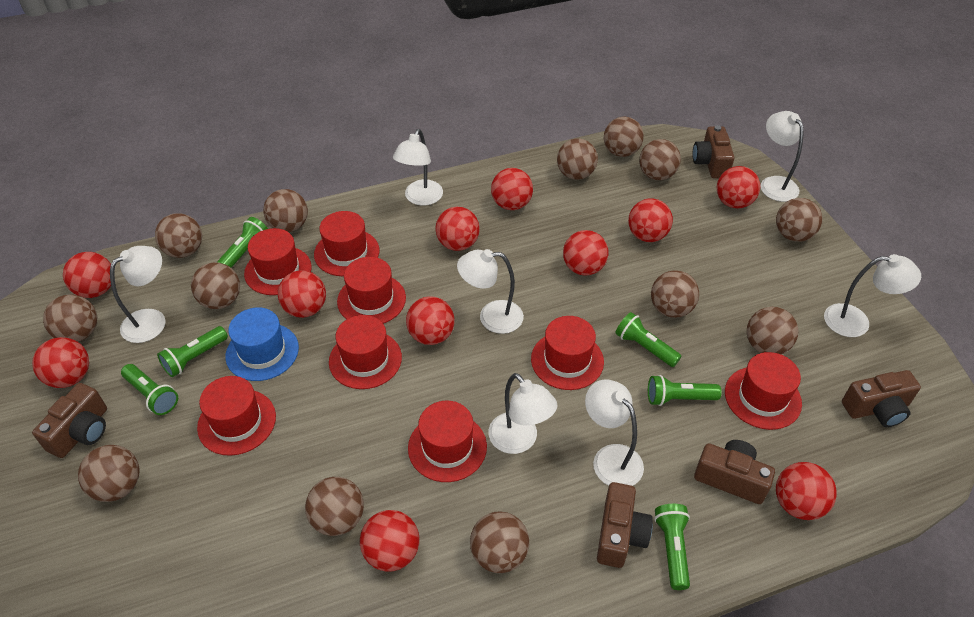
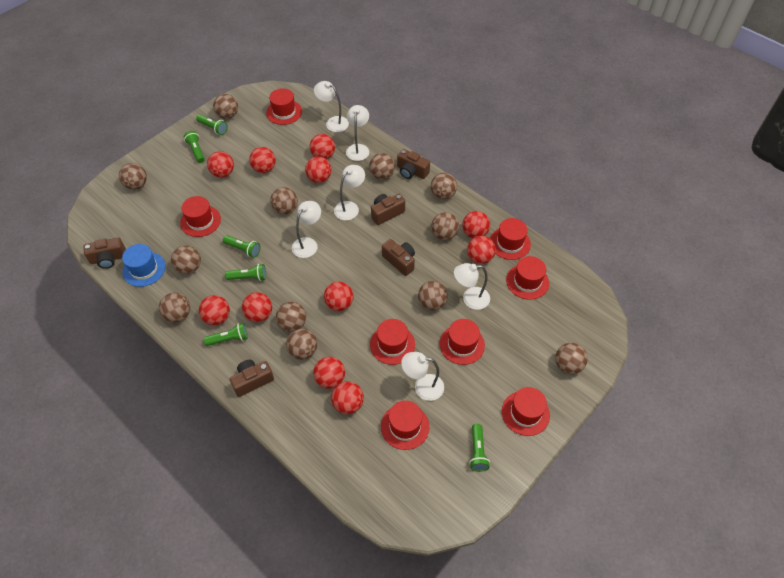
brown ball: 13 -> 12
white lamp: 7 -> 6

